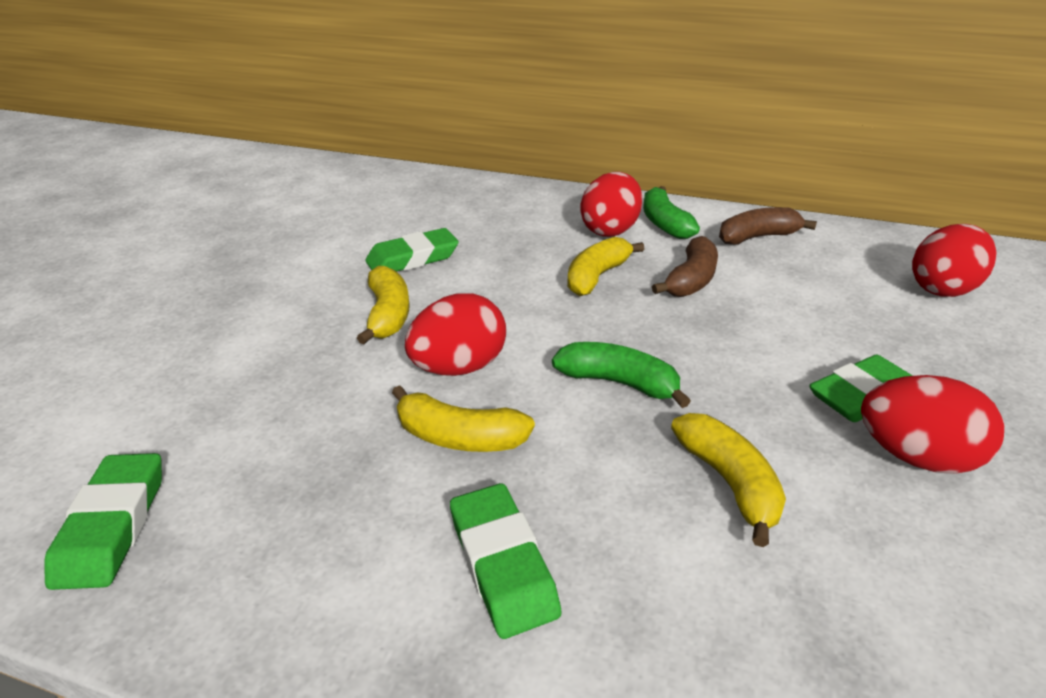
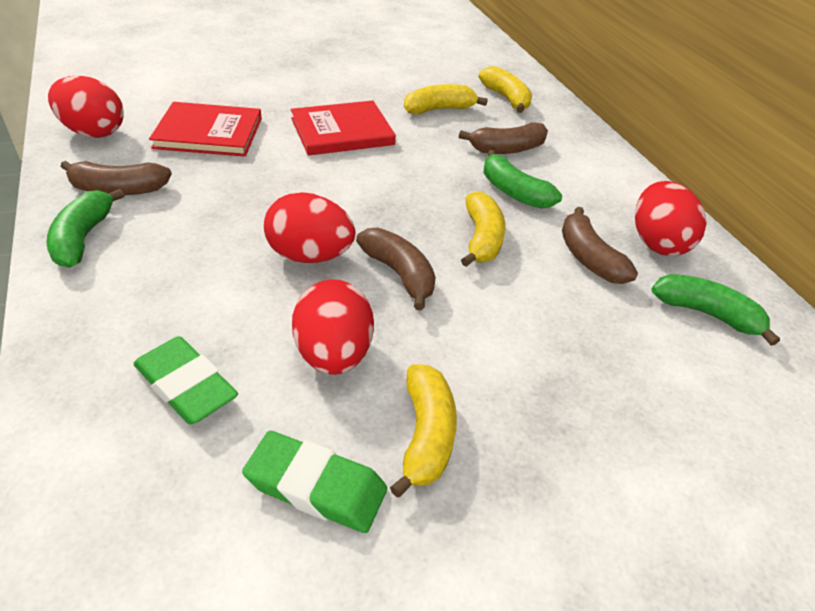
brown banana: 2 -> 4
green banana: 2 -> 3
green eraser: 4 -> 2
red book: 0 -> 2

